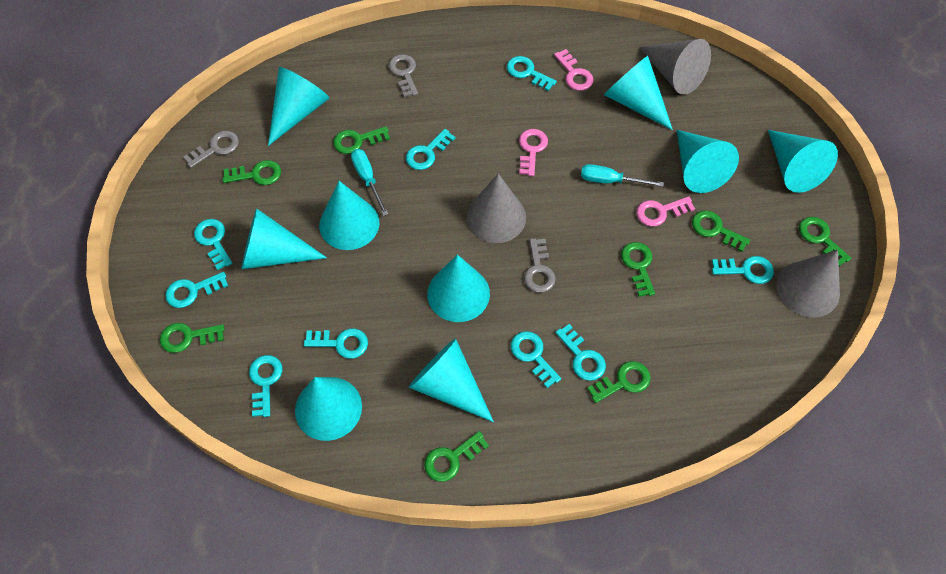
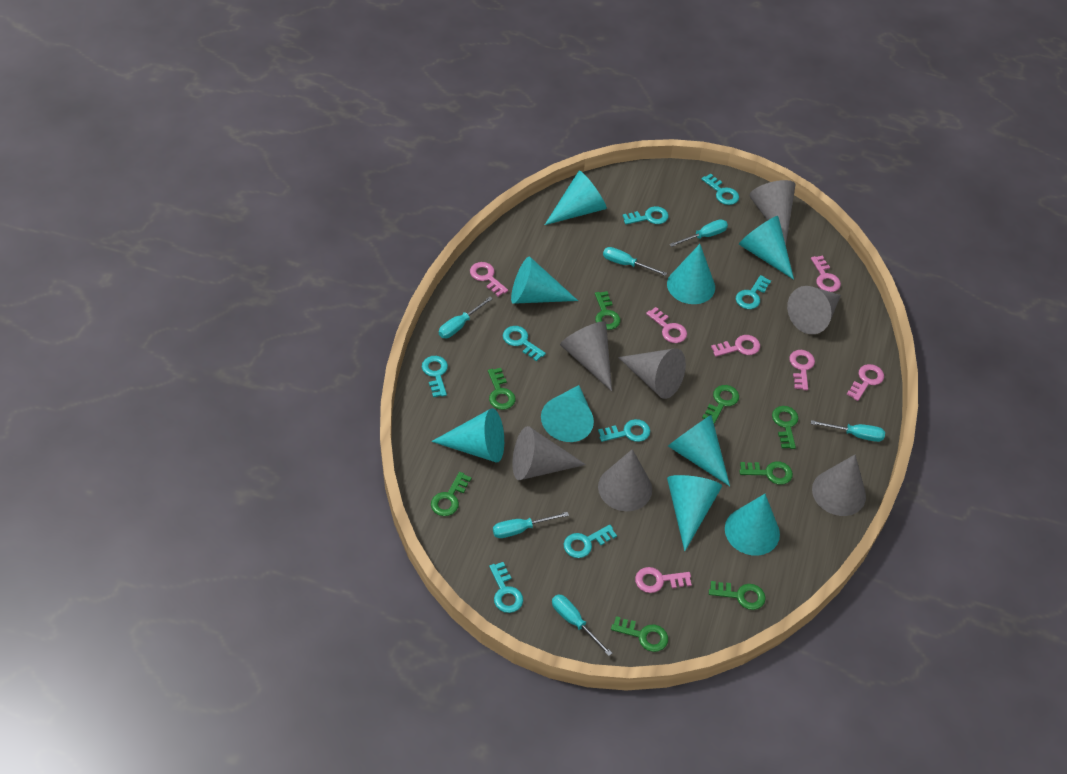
grey cone: 3 -> 7
grey key: 3 -> 0
pink key: 3 -> 7
turquoise key: 9 -> 8
turquoise screwdriver: 2 -> 6

